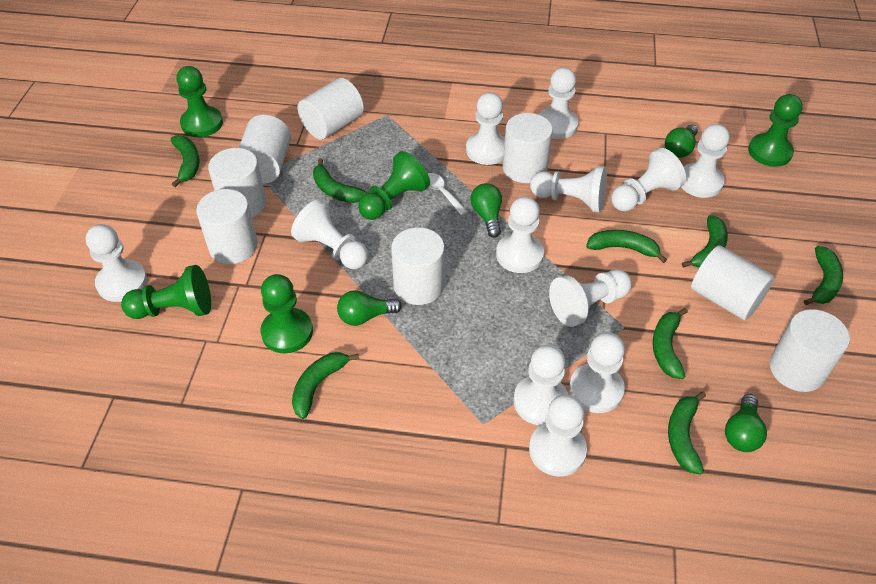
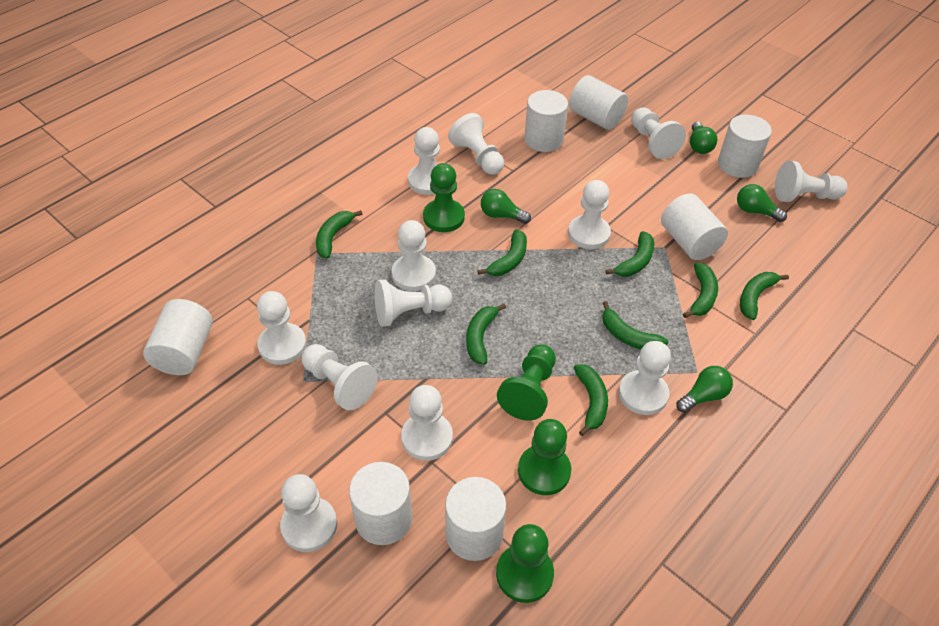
green pawn: 5 -> 4
white cylinder: 8 -> 7
white spoon: 1 -> 0

